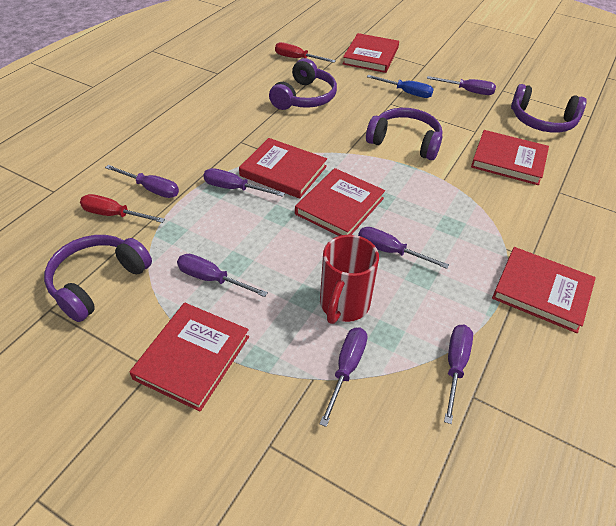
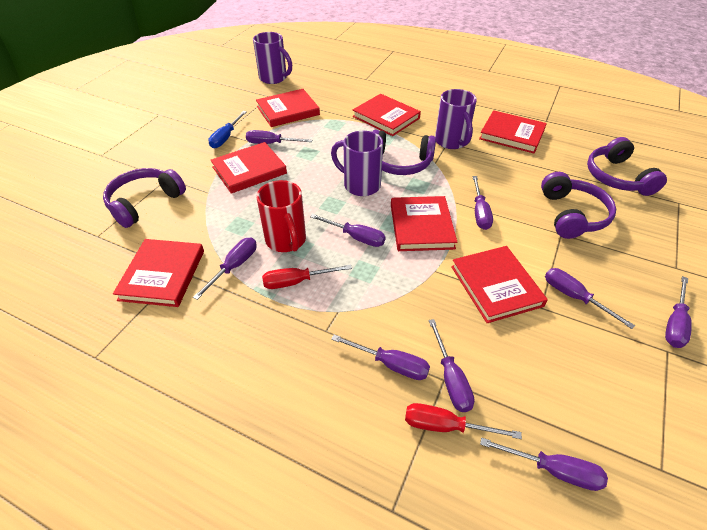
purple mug: 0 -> 3
purple screwdriver: 7 -> 9
red book: 6 -> 7

